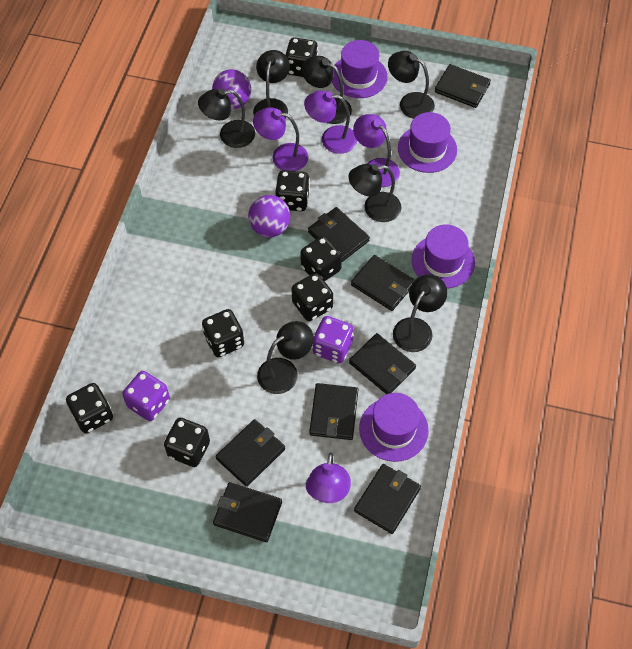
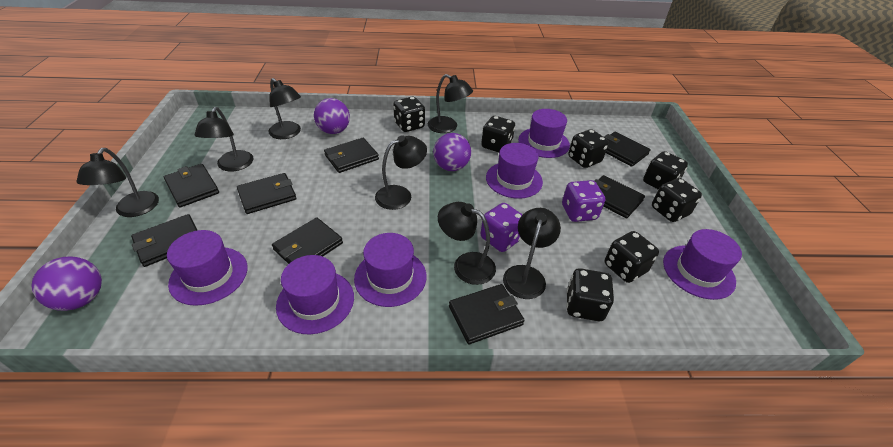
purple ball: 2 -> 3
purple hat: 4 -> 6
purple lamp: 4 -> 0

